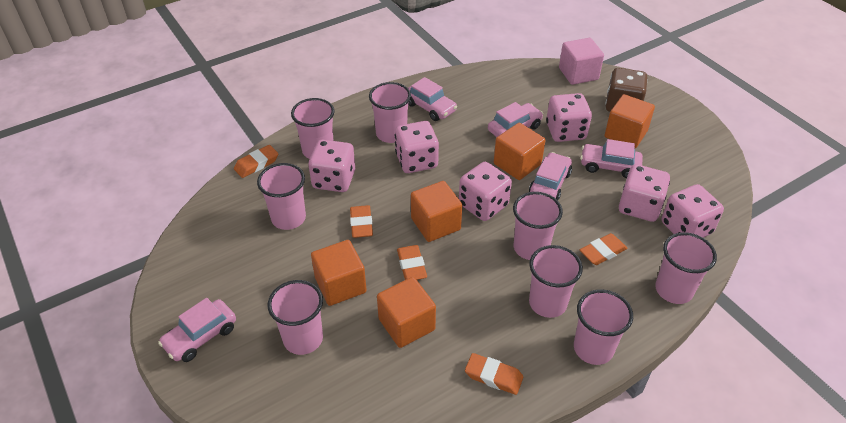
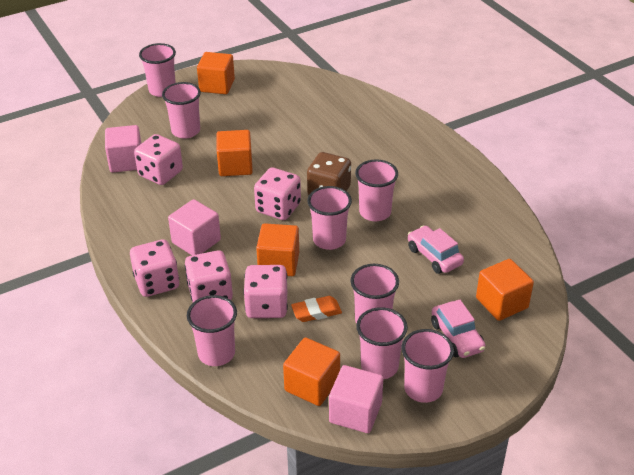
orange eraser: 5 -> 1
pink car: 5 -> 2
pink cube: 1 -> 3
pink dice: 6 -> 5

